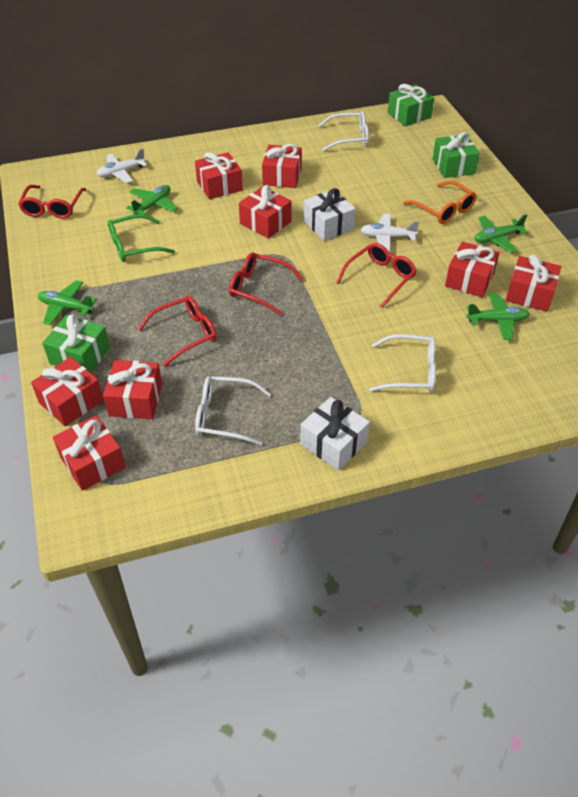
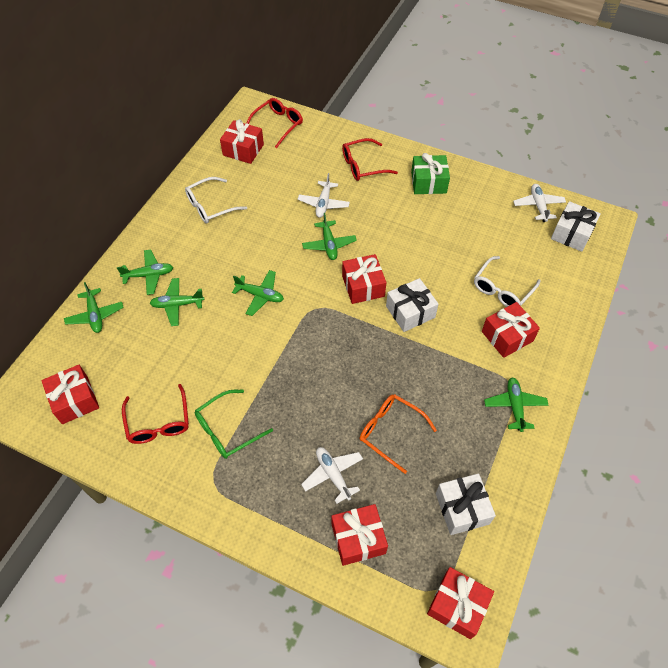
green gift: 3 -> 1
green plane: 4 -> 6
red gift: 8 -> 6
red glasses: 4 -> 3
white gift: 2 -> 3
white glasses: 3 -> 2
white plane: 2 -> 3

